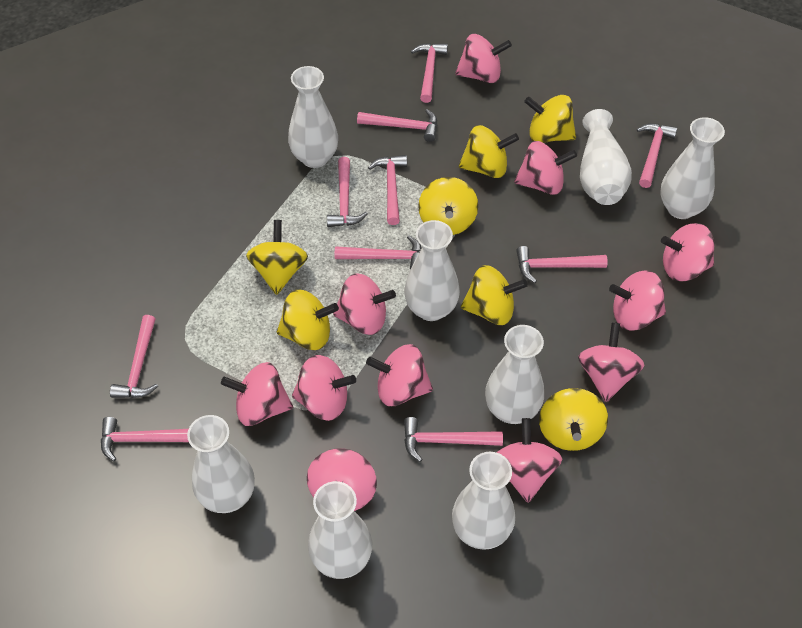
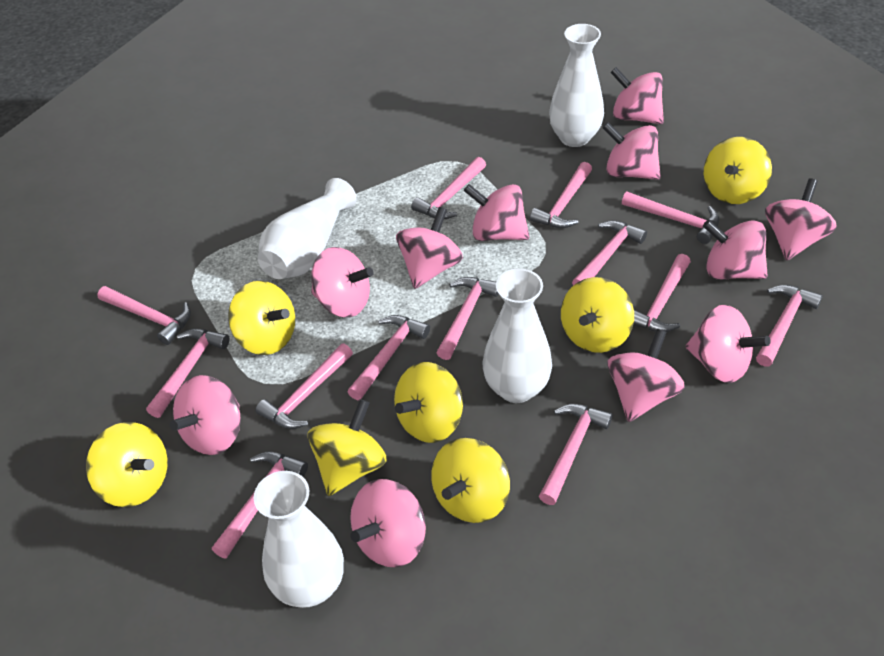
pink hammer: 10 -> 13
white vase: 8 -> 4

